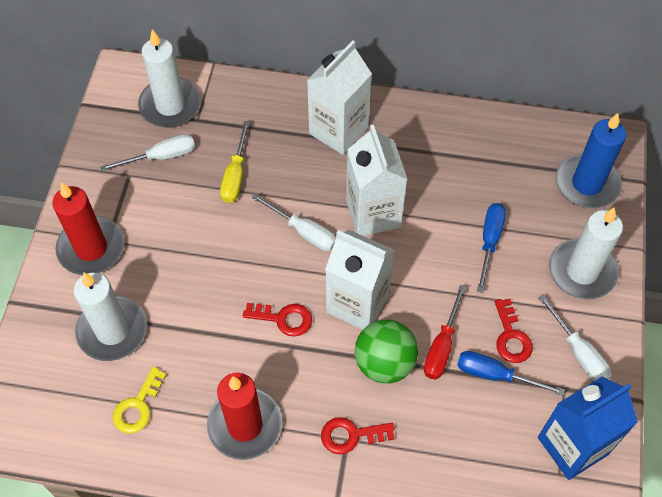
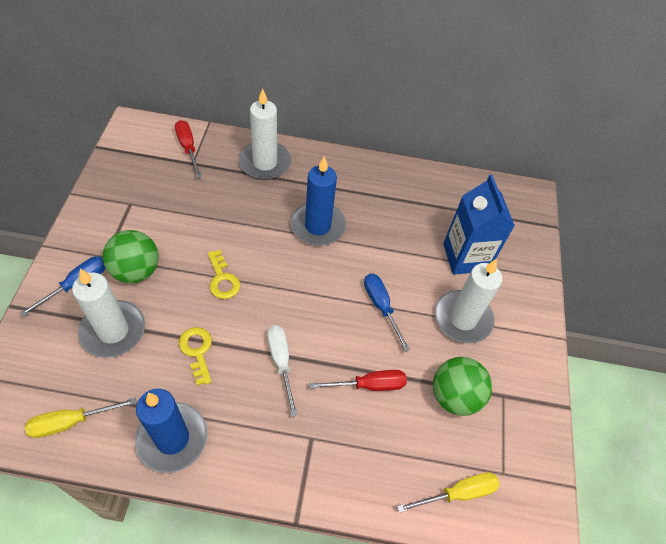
blue candle: 1 -> 2
green ball: 1 -> 2
red candle: 2 -> 0
red key: 3 -> 0
red screwdriver: 1 -> 2
white carton: 3 -> 0
white screwdriver: 3 -> 1
yellow key: 1 -> 2
yellow screwdriver: 1 -> 2

